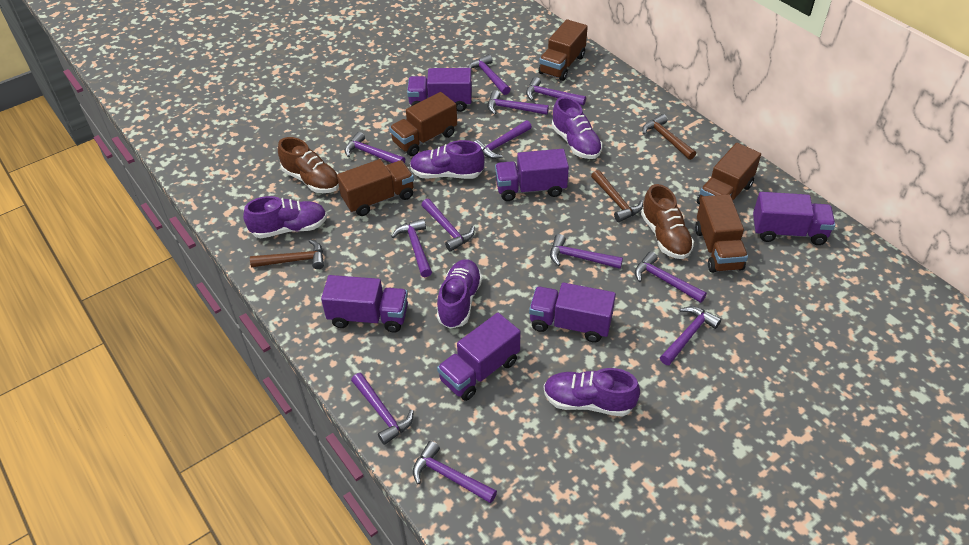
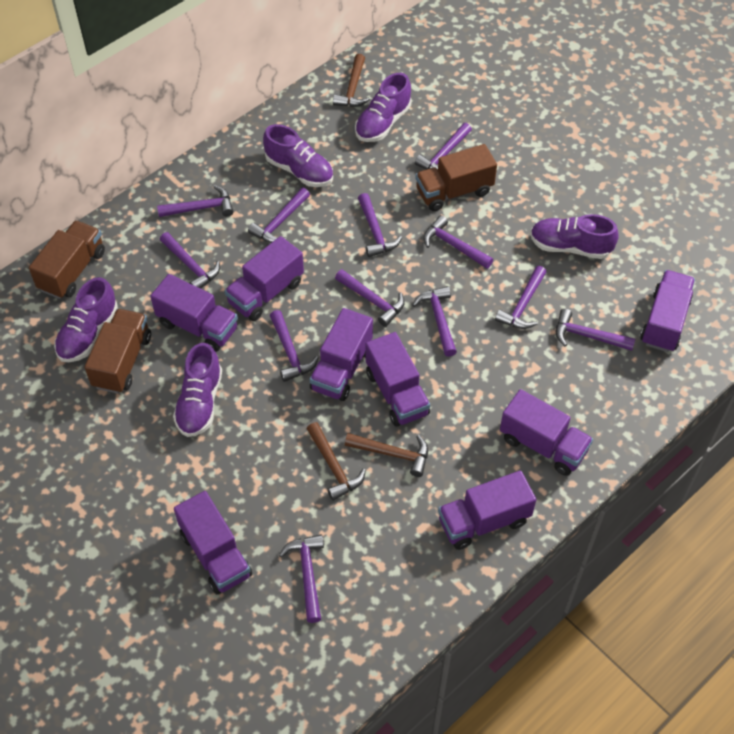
brown shoe: 2 -> 0
brown truck: 5 -> 3
purple truck: 6 -> 8

